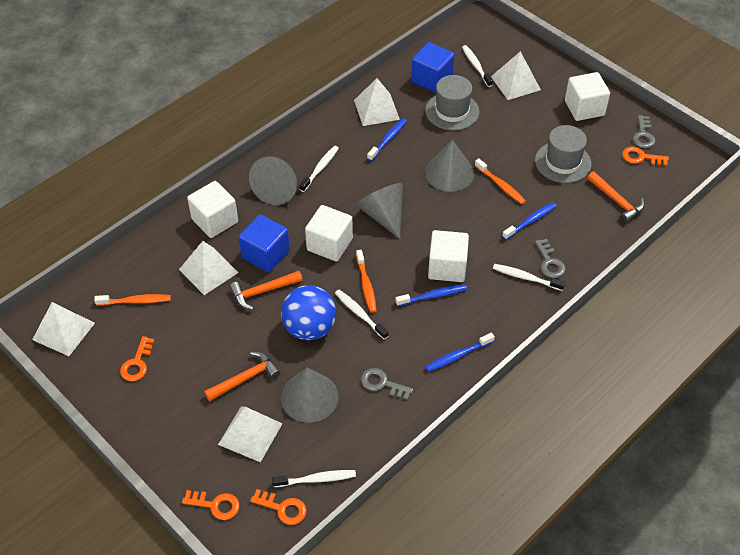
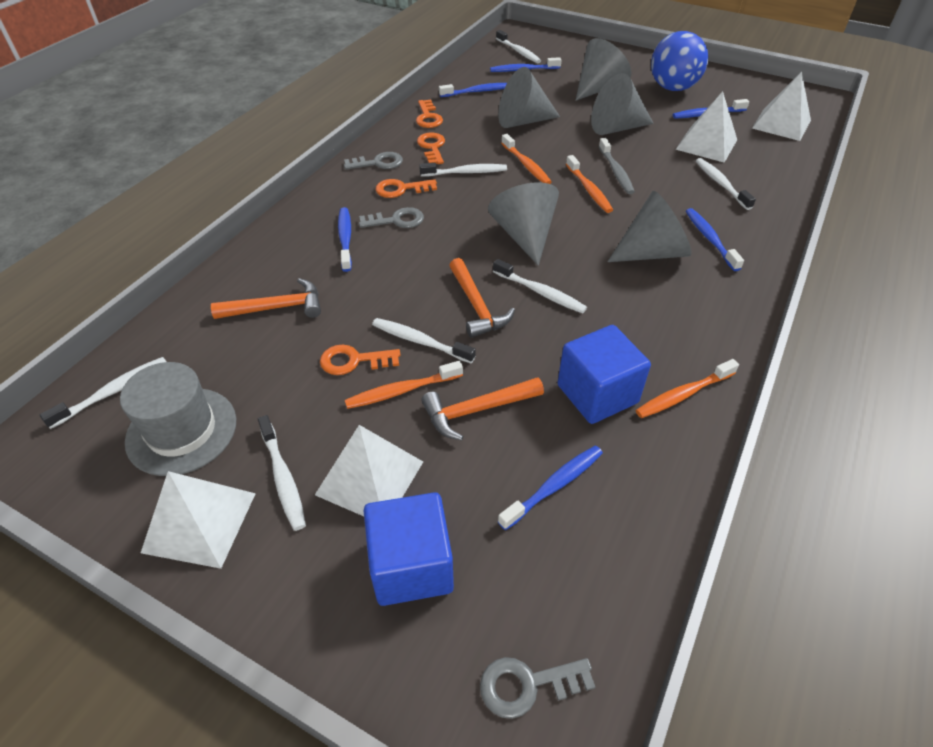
blue toothbrush: 4 -> 6
grey cone: 4 -> 5
grey hat: 2 -> 1
grey toothbrush: 0 -> 1
orange toothbrush: 3 -> 4
white cube: 4 -> 0
white pyramid: 5 -> 4
white toothbrush: 5 -> 7

